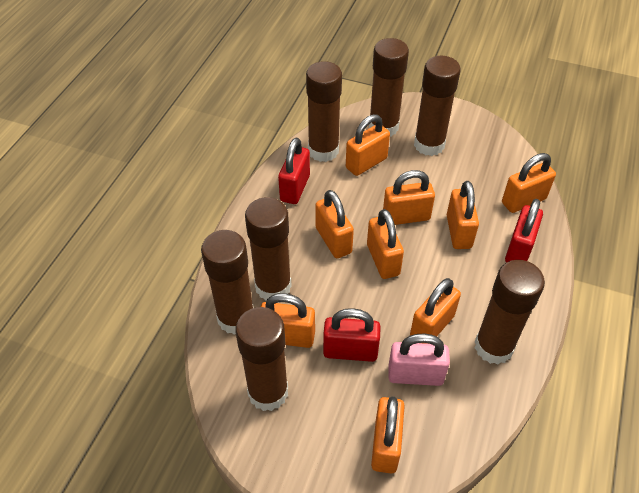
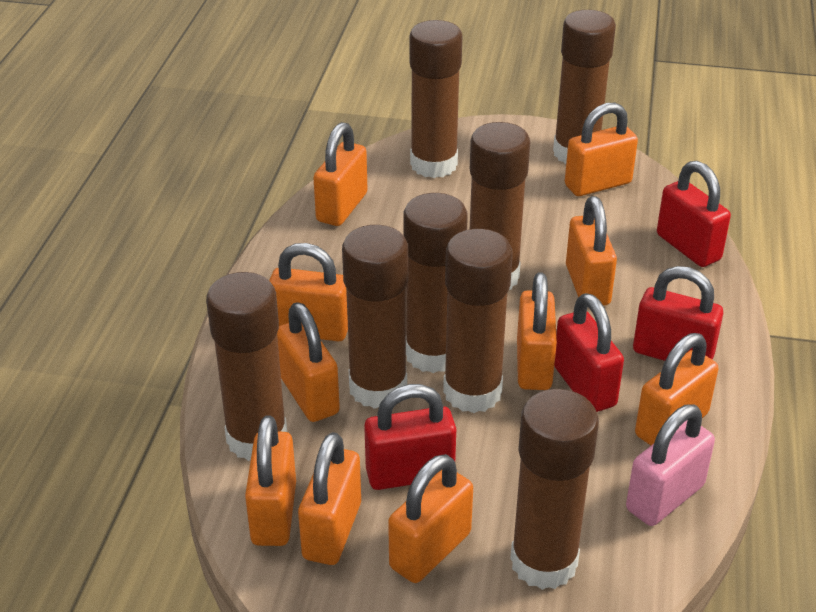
brown glue stick: 7 -> 8
orange padlock: 9 -> 10
red padlock: 3 -> 4

